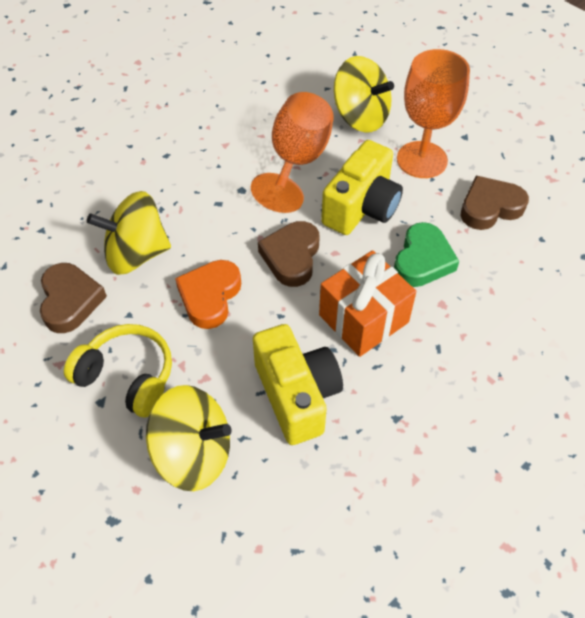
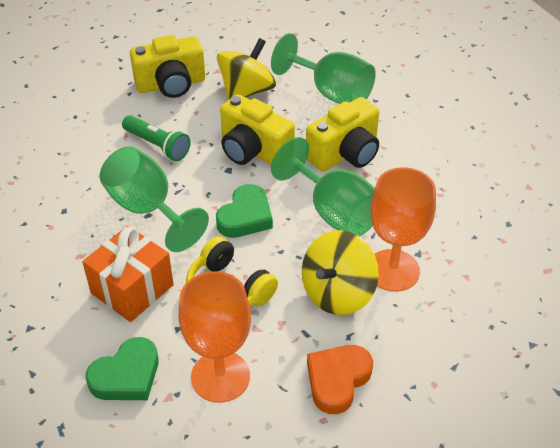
brown heart: 3 -> 0
green flashlight: 0 -> 1
green goblet: 0 -> 3
green heart: 1 -> 2
yellow camera: 2 -> 3
yellow spinning top: 3 -> 2

